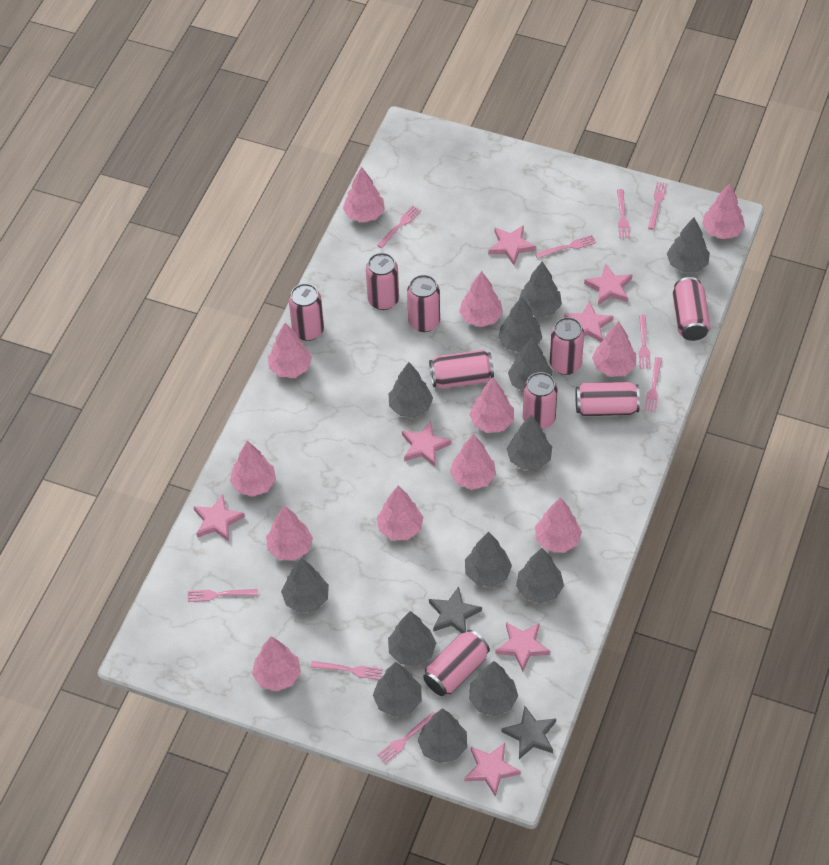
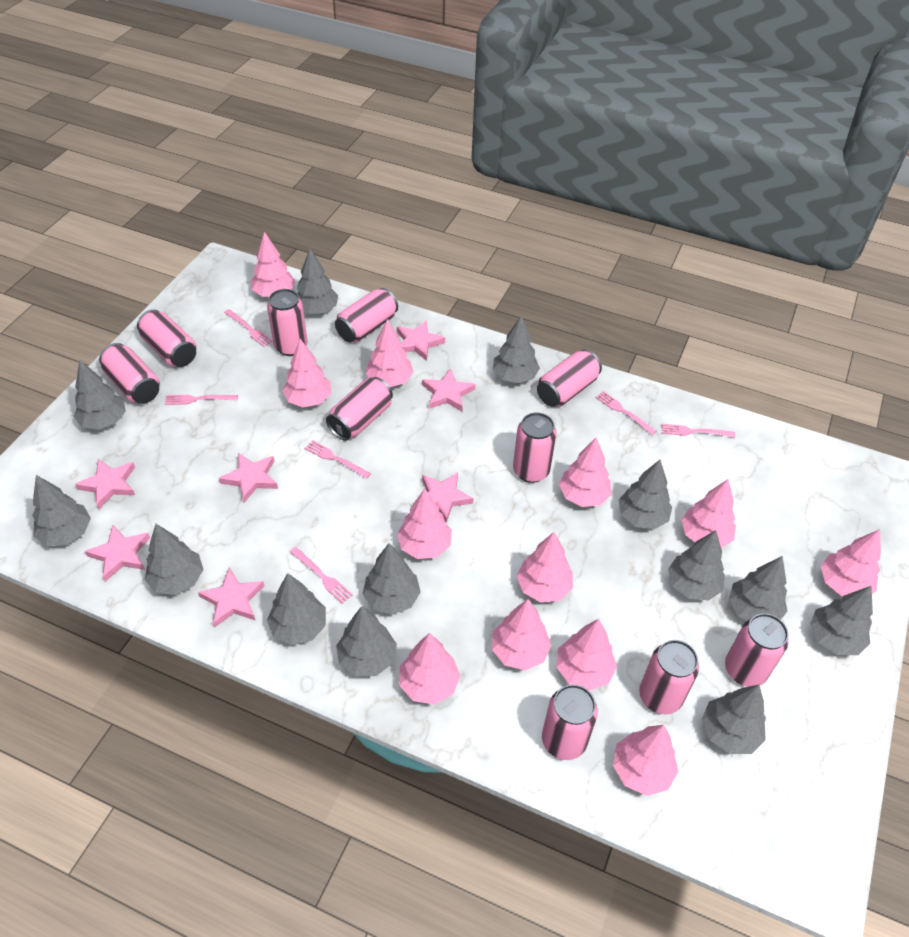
grey star: 2 -> 0
pink can: 9 -> 10
pink fork: 9 -> 6

